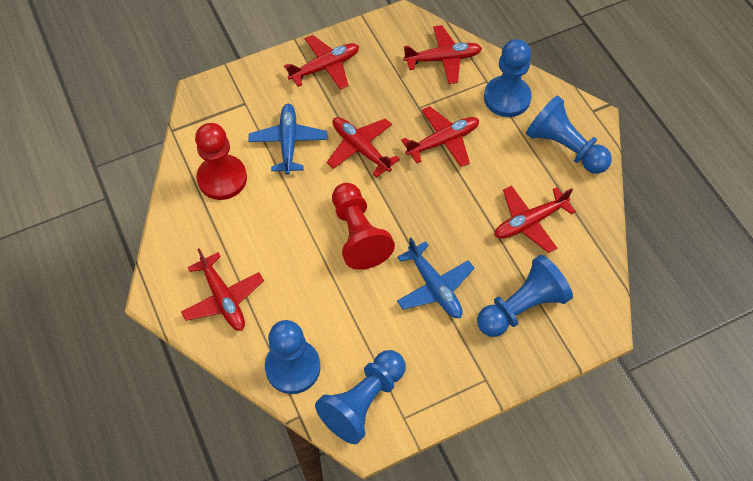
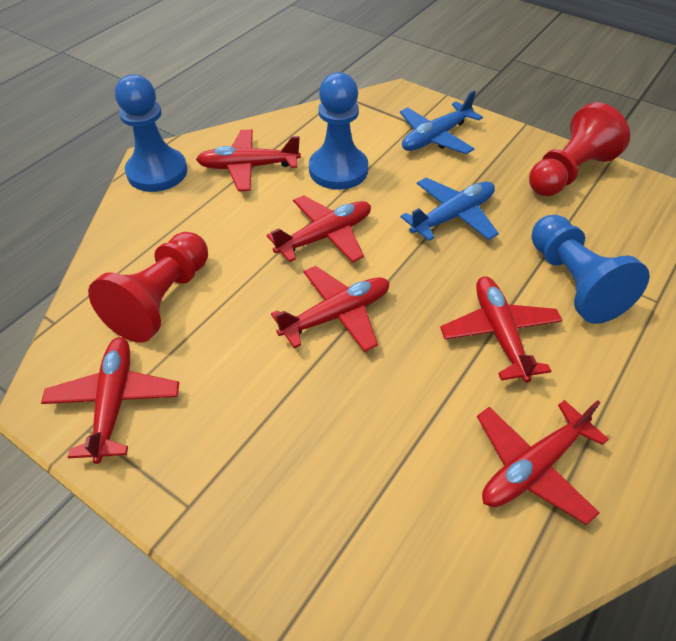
blue pawn: 5 -> 3

